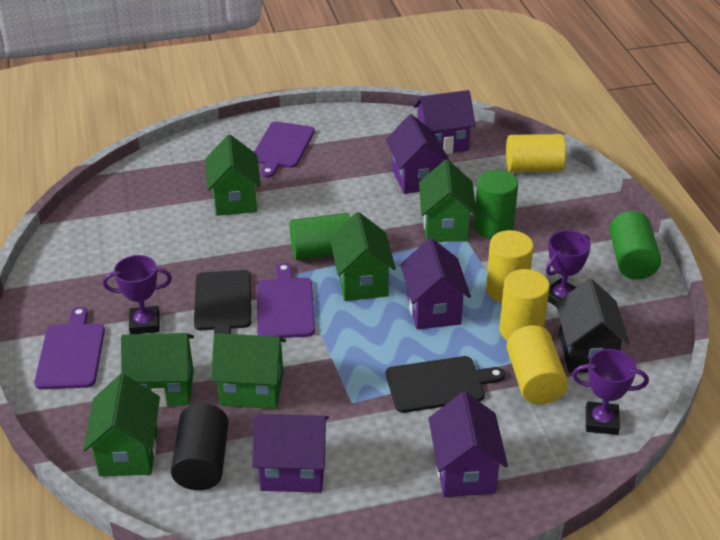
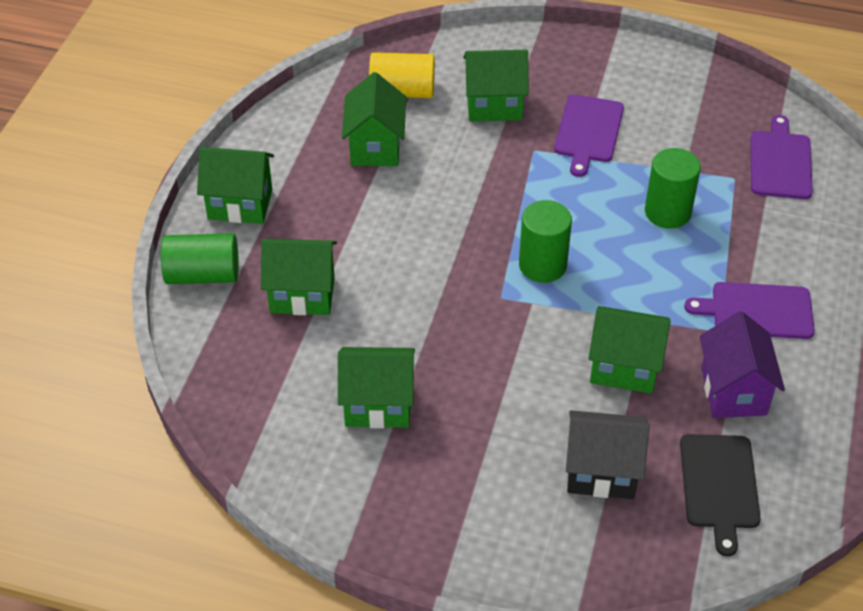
black cutting board: 2 -> 1
black cylinder: 1 -> 0
purple house: 5 -> 1
purple trophy: 3 -> 0
yellow cylinder: 4 -> 1

